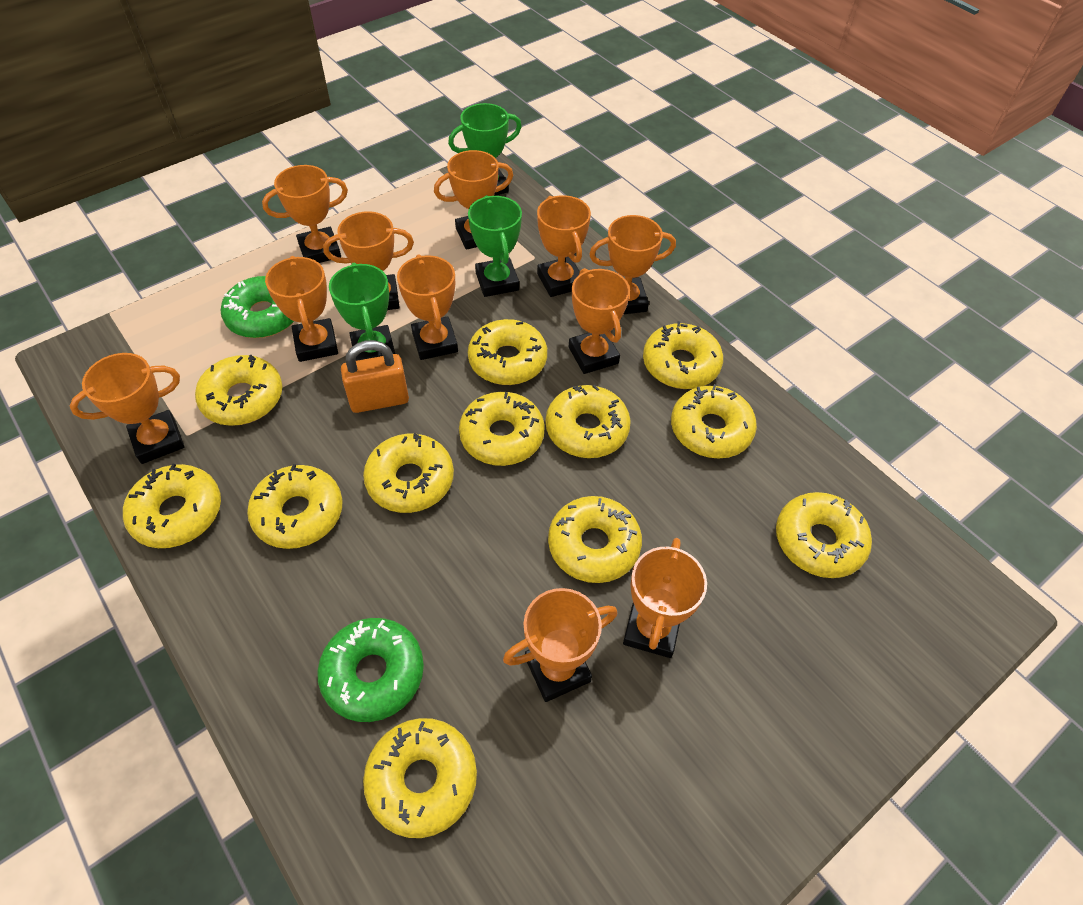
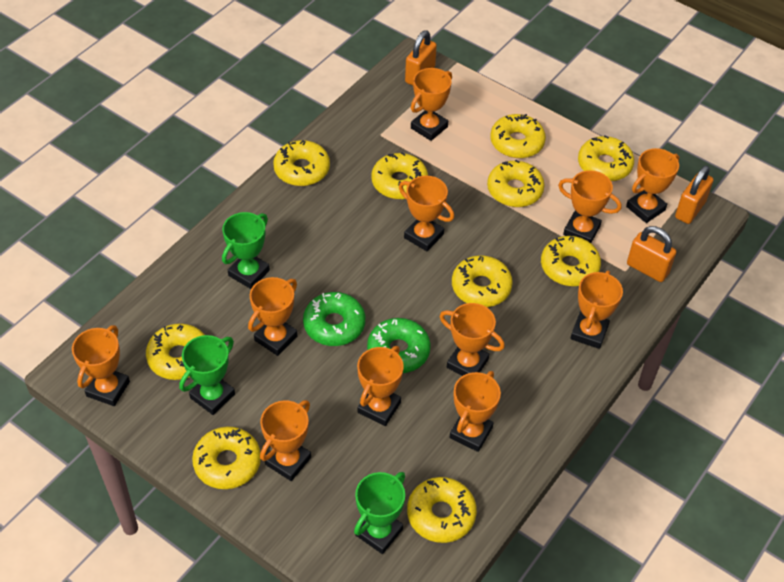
orange padlock: 1 -> 3
yellow donut: 12 -> 10

